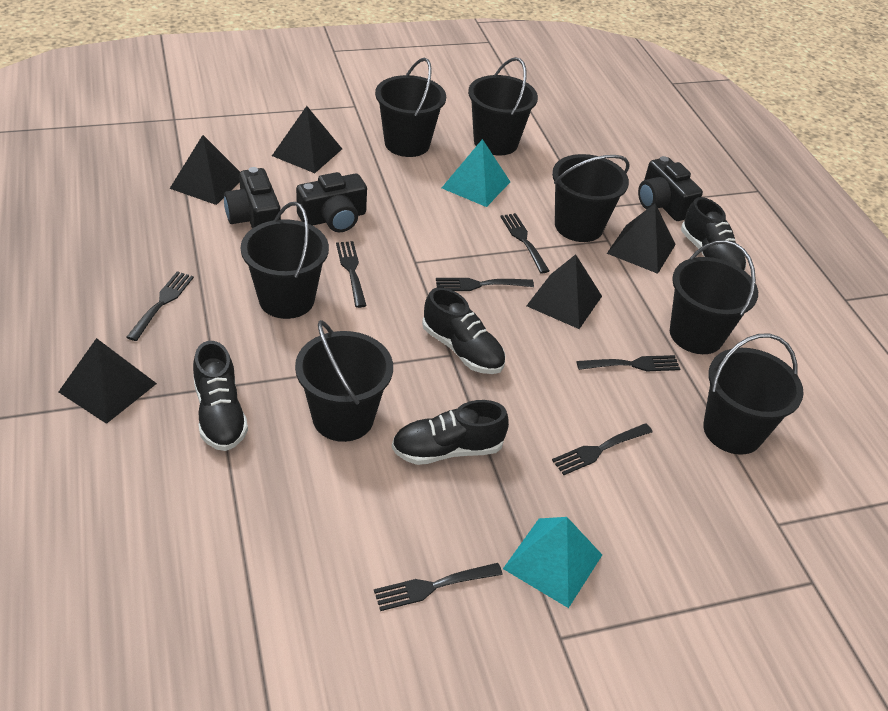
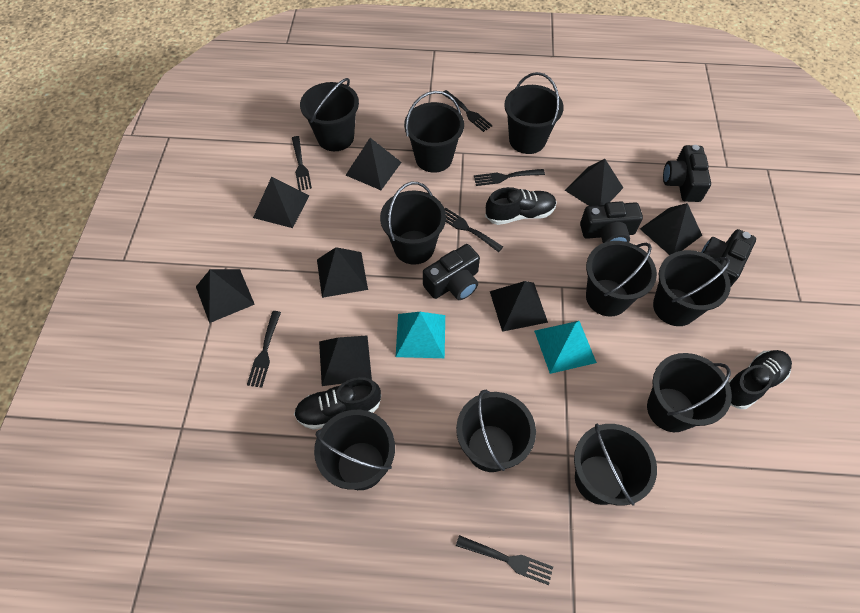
black bucket: 7 -> 10
black camera: 3 -> 4
black fork: 7 -> 6
black pyramid: 5 -> 8
black shoe: 4 -> 3

